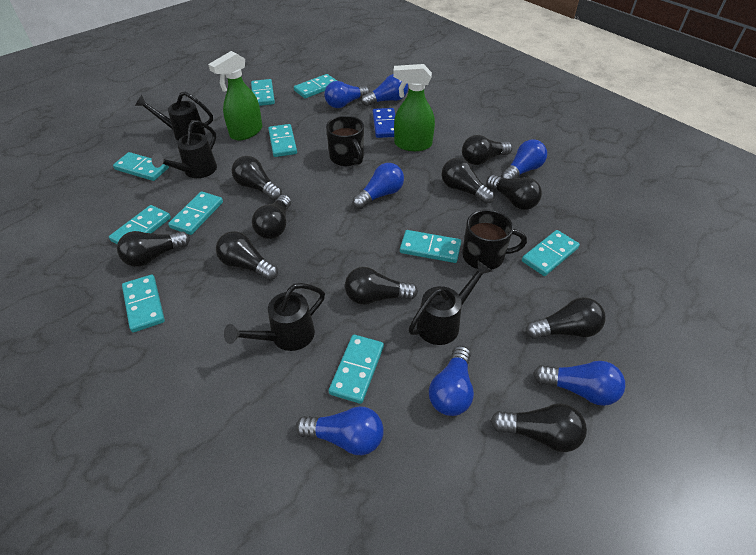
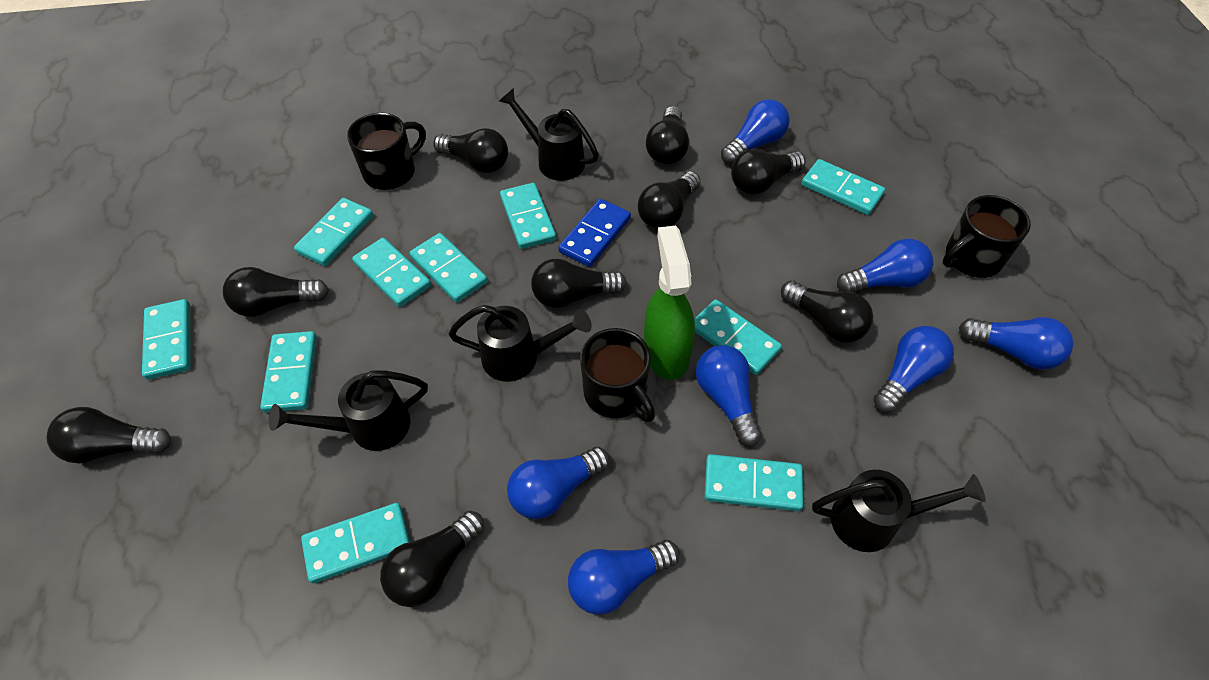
black light bulb: 10 -> 9
black mug: 2 -> 3
green spray bottle: 2 -> 1

